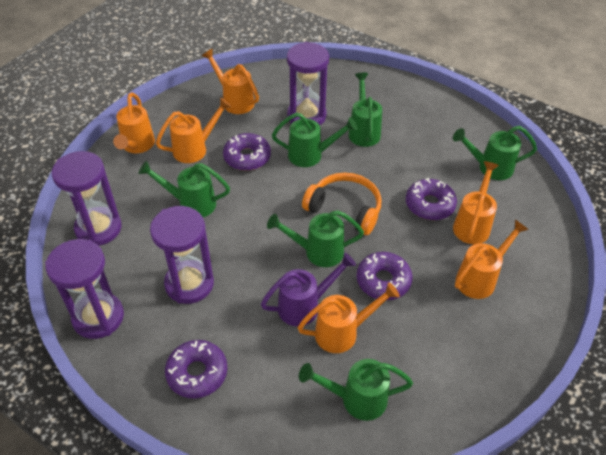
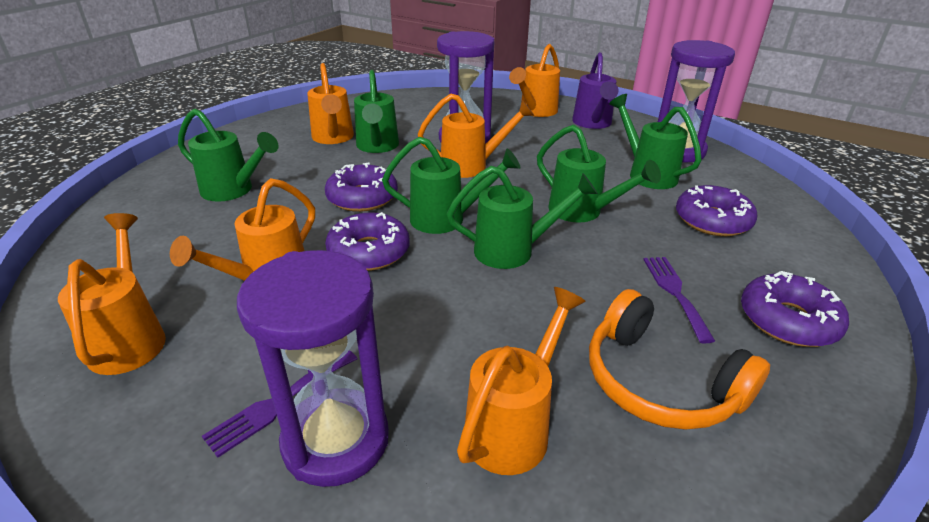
purple fork: 0 -> 2
purple hourglass: 4 -> 3

